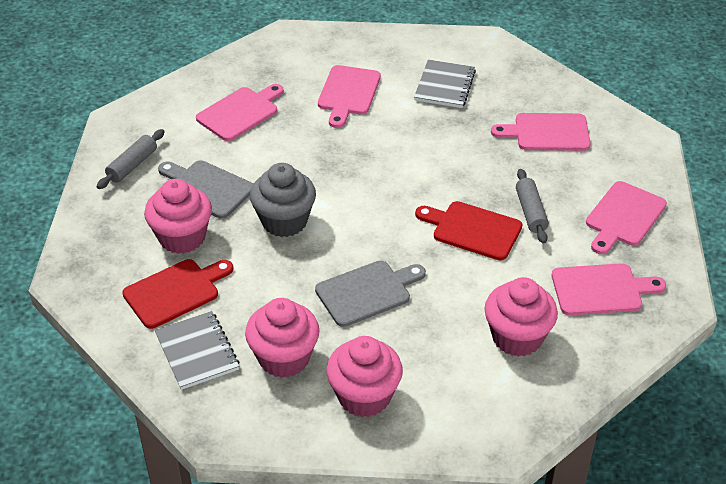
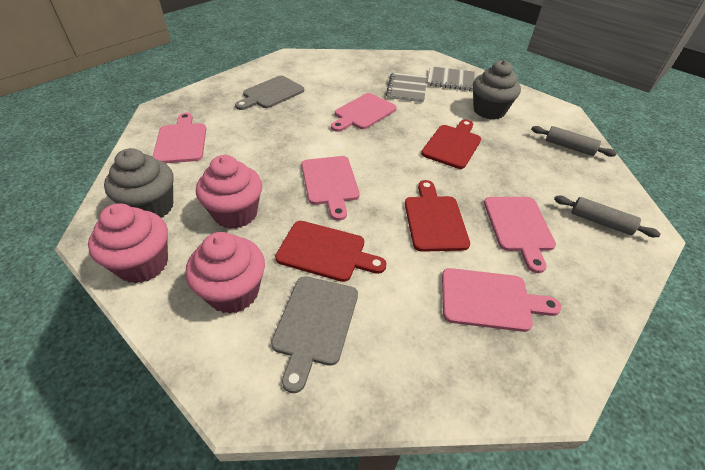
grey cupcake: 1 -> 2
pink cupcake: 4 -> 3
red cutting board: 2 -> 3

